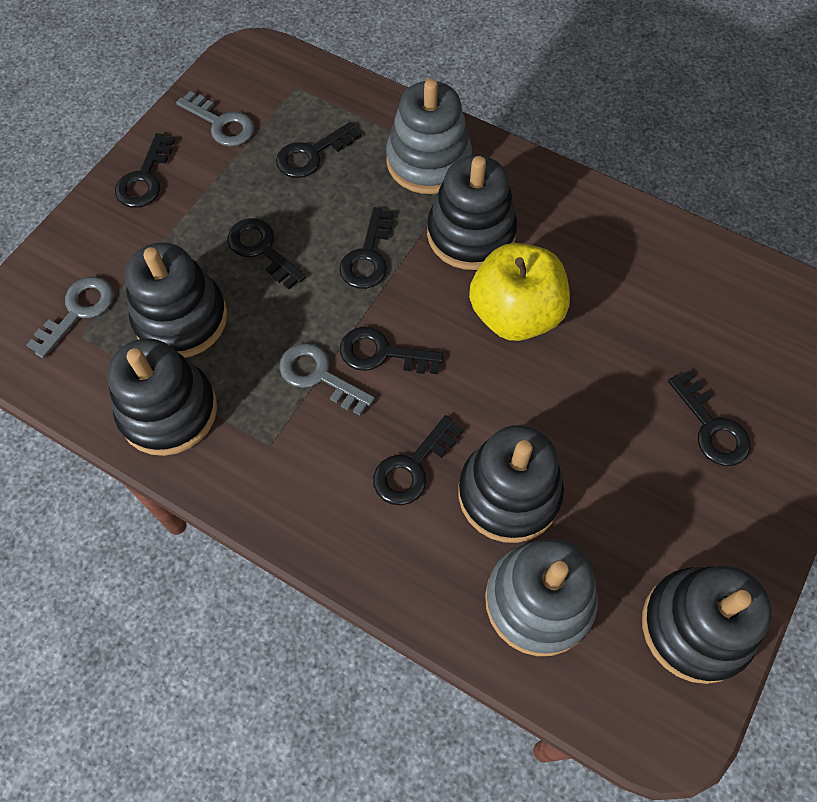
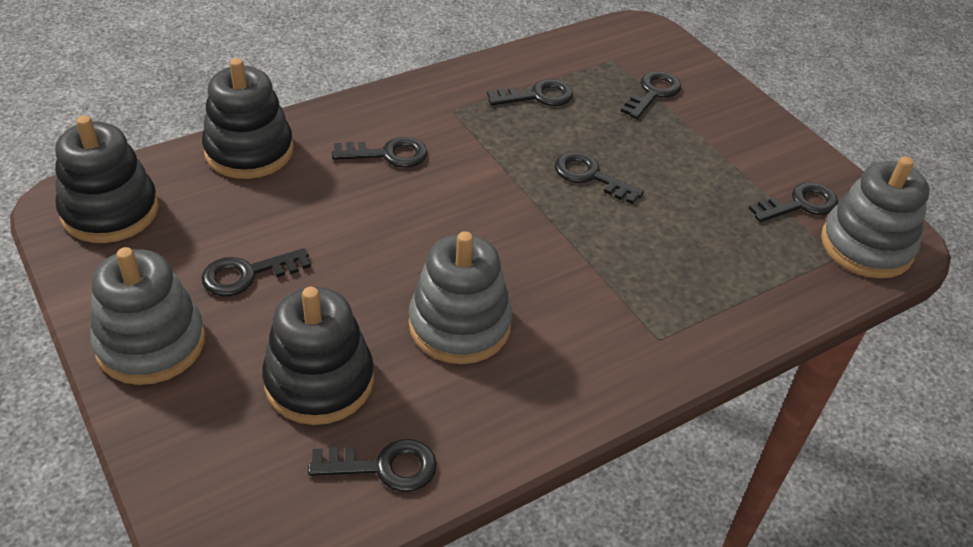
black stacking toy: 5 -> 3
grey key: 3 -> 0
grey stacking toy: 2 -> 3
yellow apple: 1 -> 0

